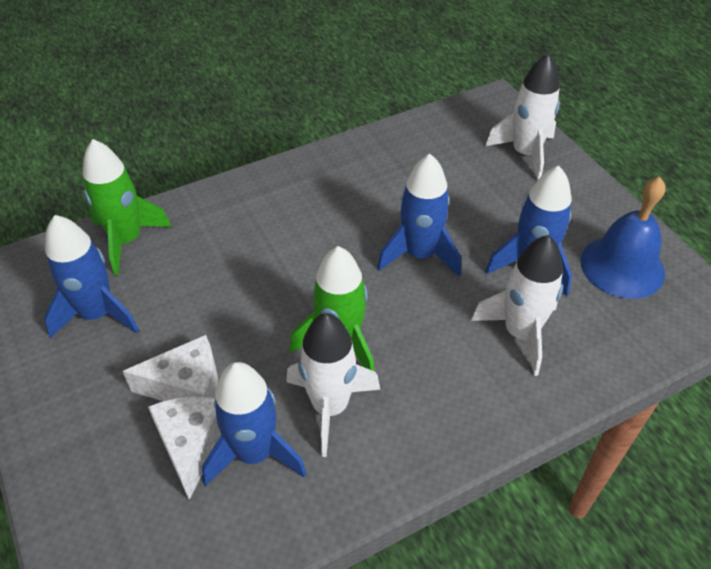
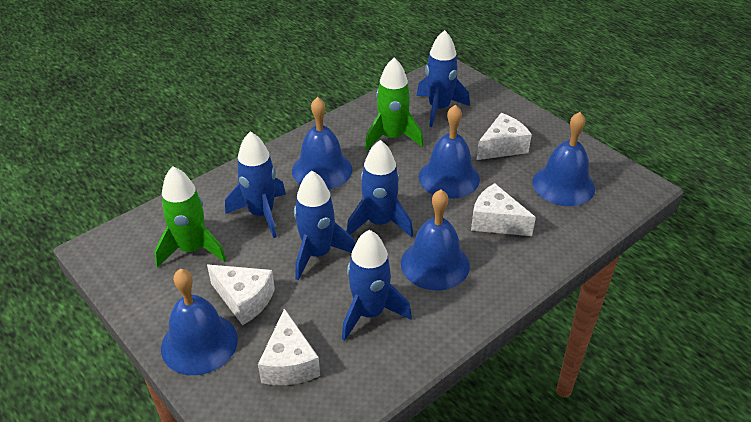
blue bell: 1 -> 5
blue rocket: 4 -> 5
white cheese: 2 -> 4
white rocket: 3 -> 0

